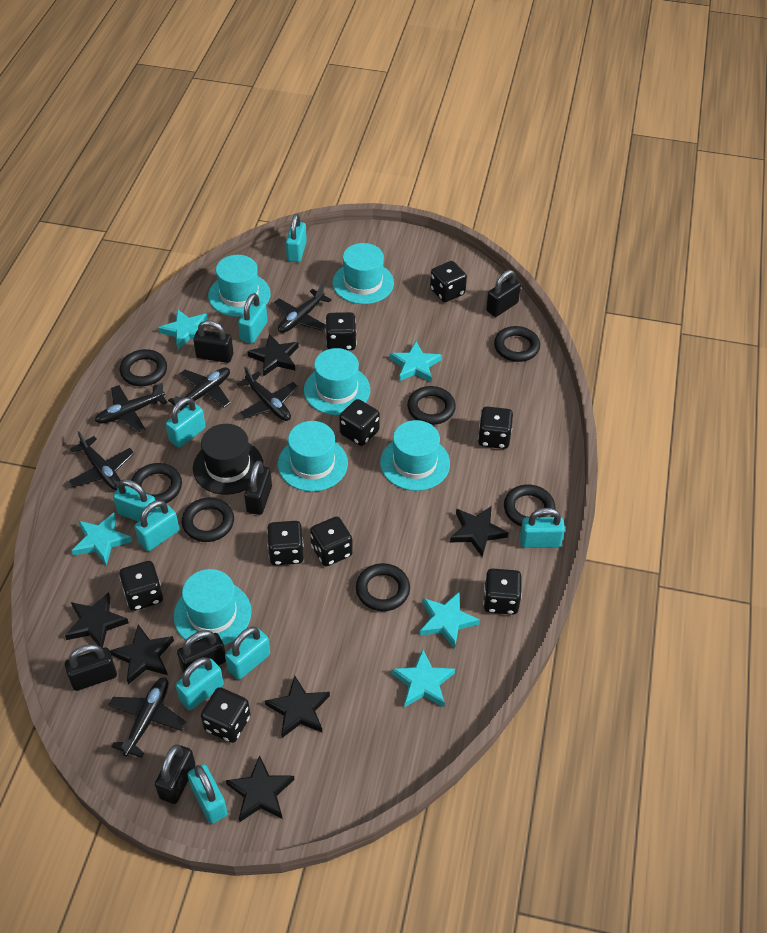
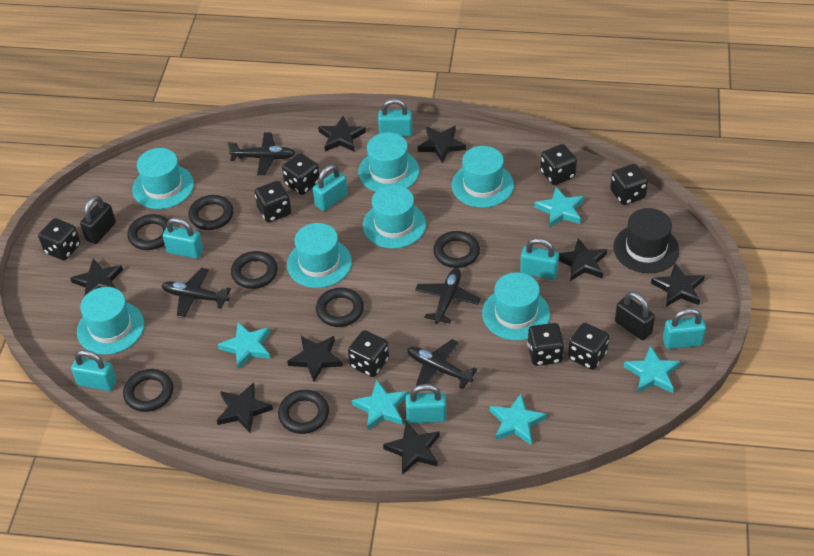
black dice: 9 -> 8
black padlock: 6 -> 2
black plane: 6 -> 4
black star: 6 -> 8
turquoise hat: 6 -> 7
turquoise padlock: 9 -> 7

